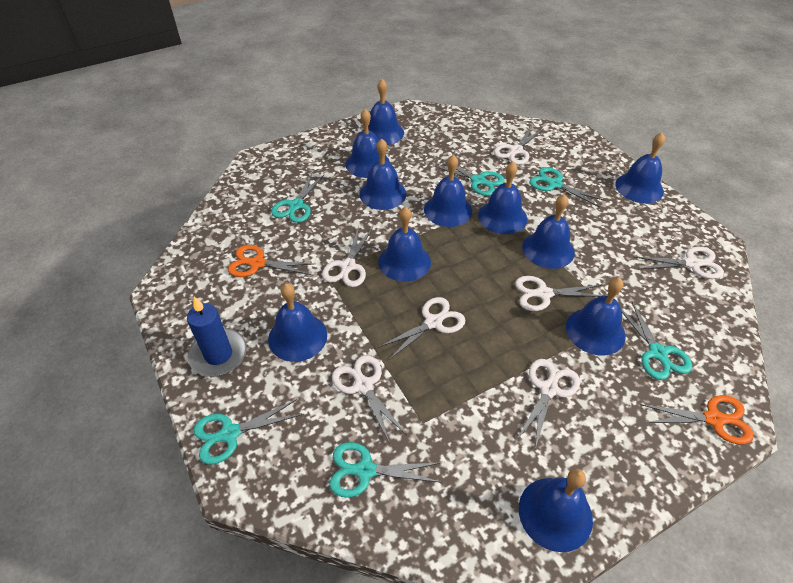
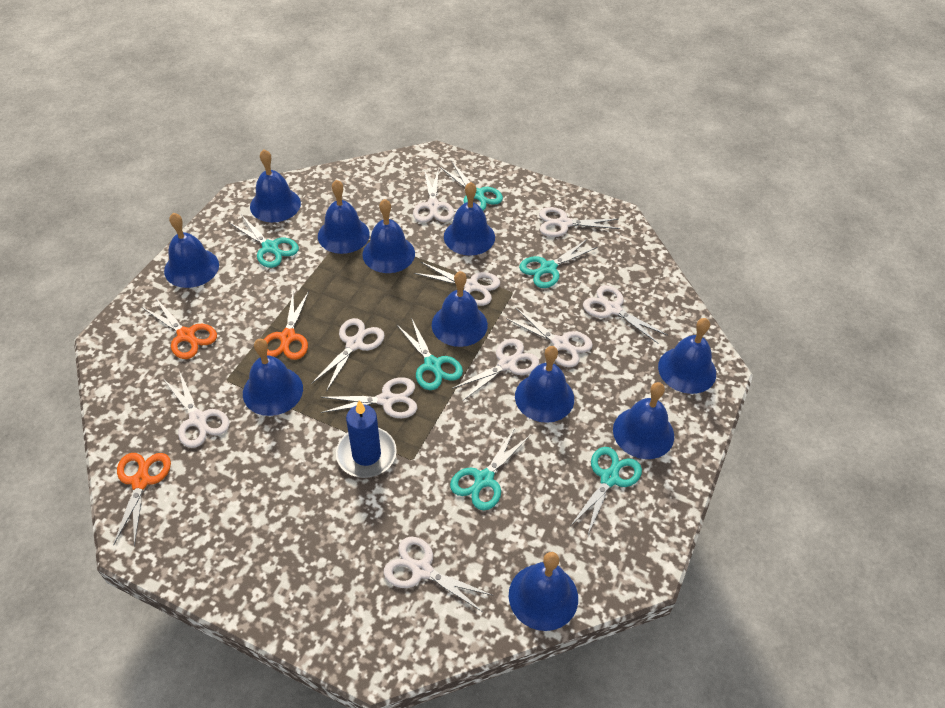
orange scissors: 2 -> 3
white scissors: 7 -> 10

